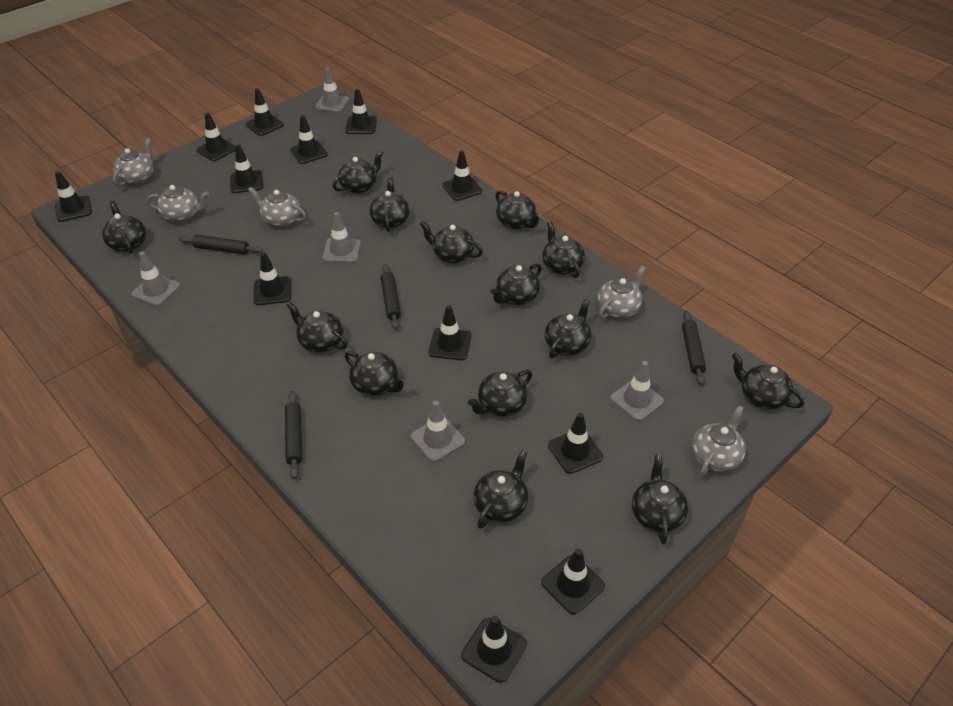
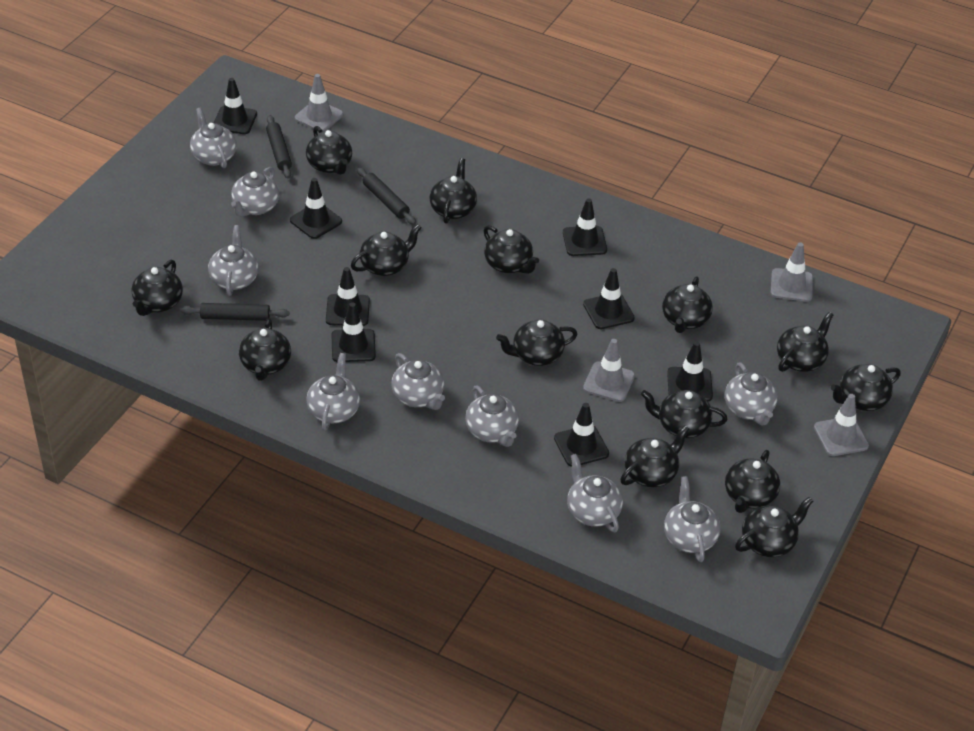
black rolling pin: 4 -> 3
black traffic cone: 12 -> 8
grey teapot: 5 -> 9
grey traffic cone: 5 -> 4

